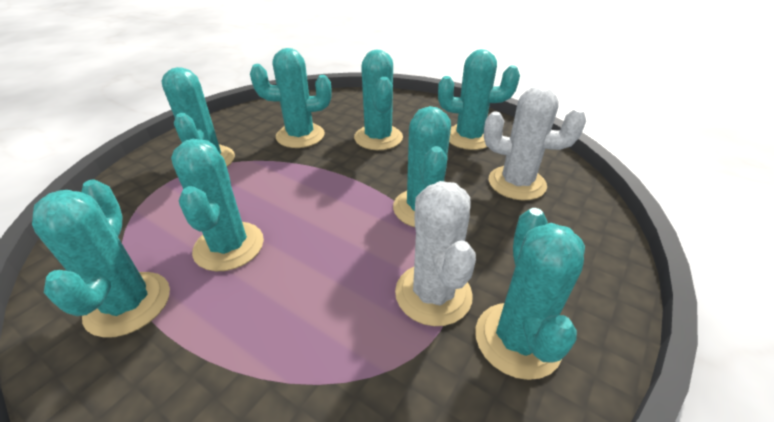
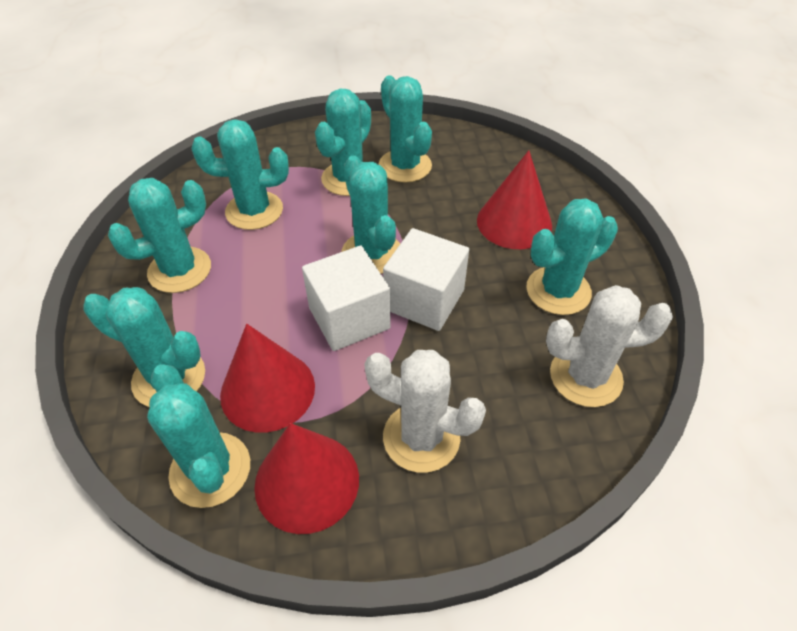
red cone: 0 -> 3
white cube: 0 -> 2

